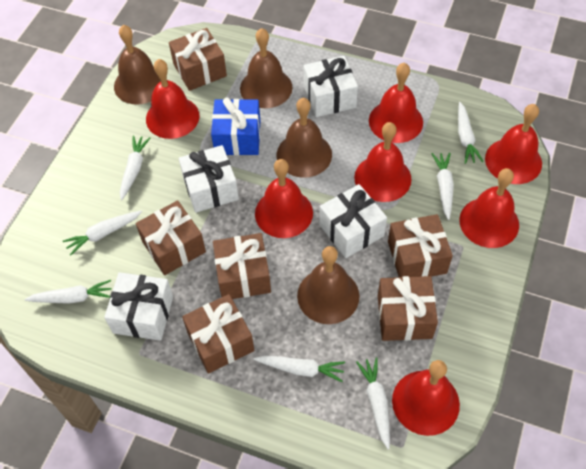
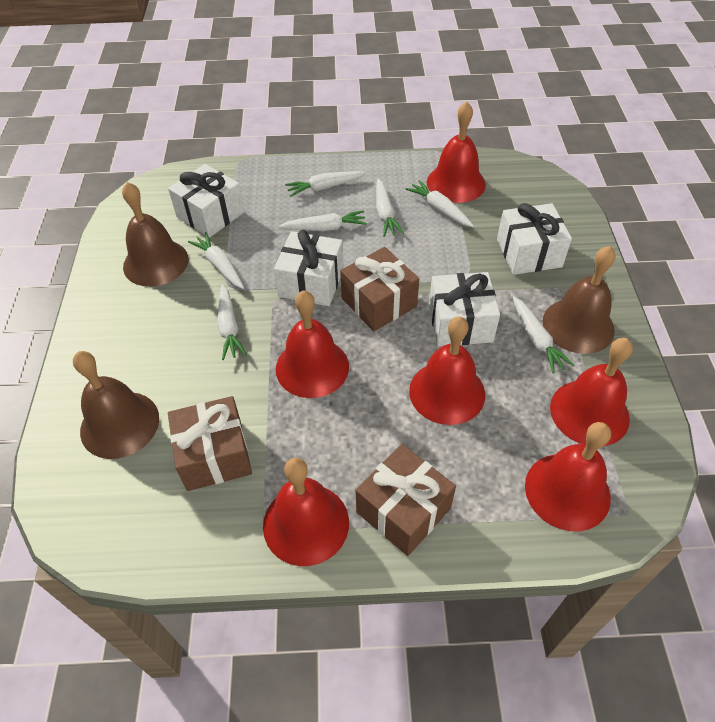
blue gift: 1 -> 0
brown bell: 4 -> 3
brown gift: 6 -> 3
red bell: 7 -> 6

